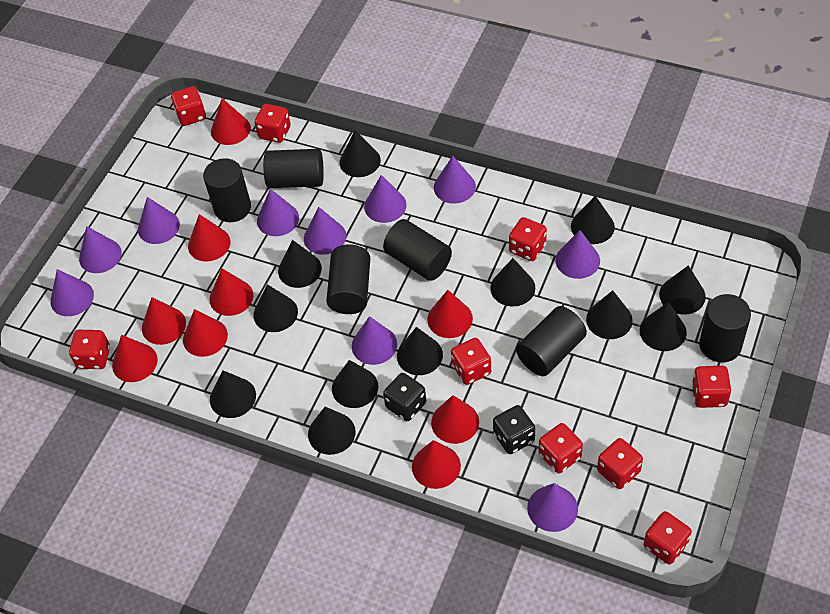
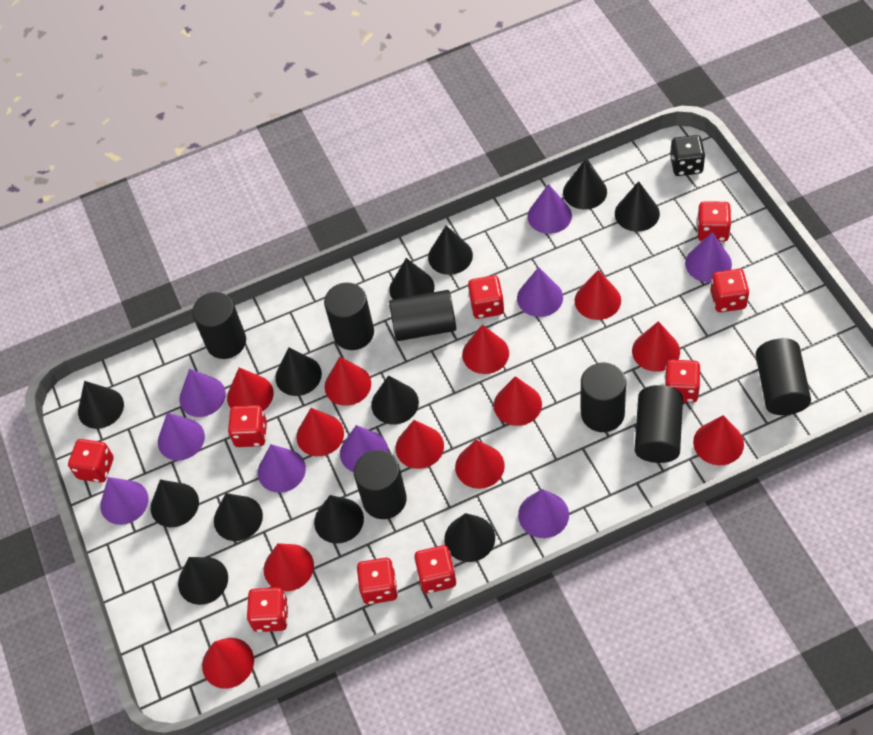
black cylinder: 6 -> 7
black dice: 2 -> 1
purple cone: 10 -> 9
red cone: 9 -> 12

